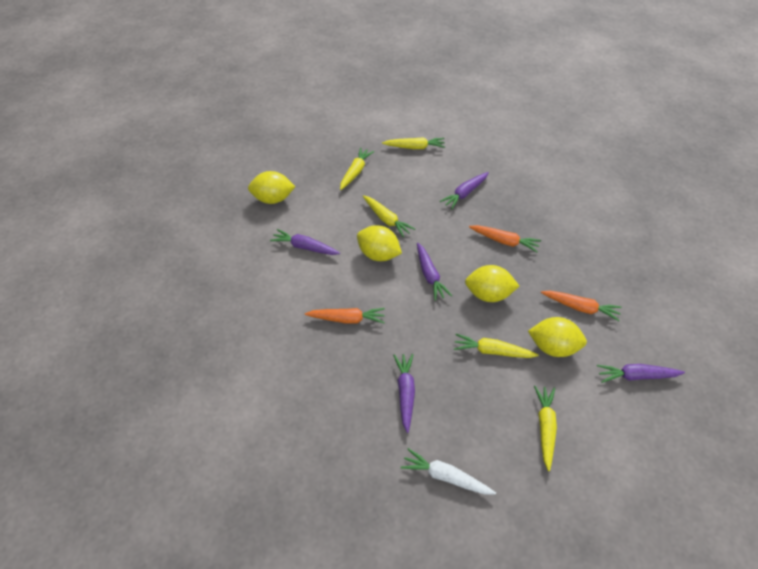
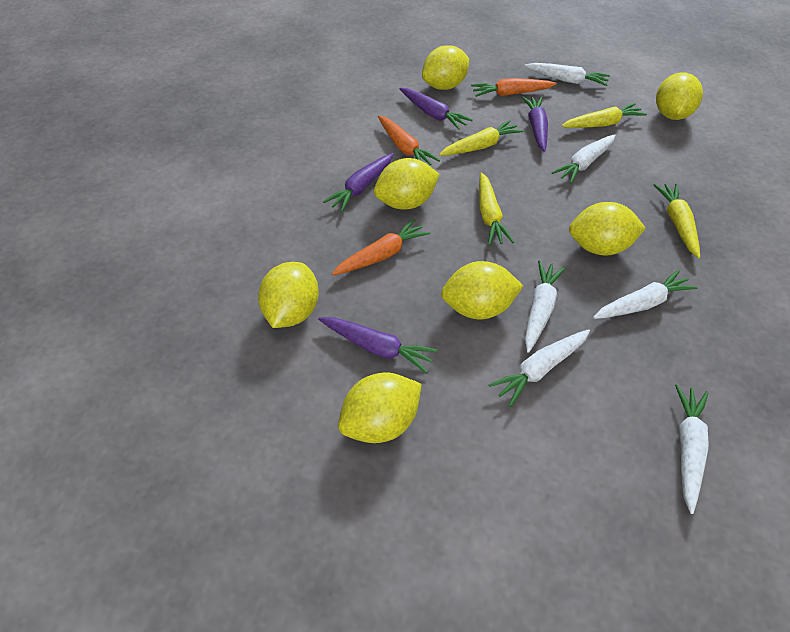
purple carrot: 5 -> 4
white carrot: 1 -> 6
yellow carrot: 5 -> 4
yellow lemon: 4 -> 7

